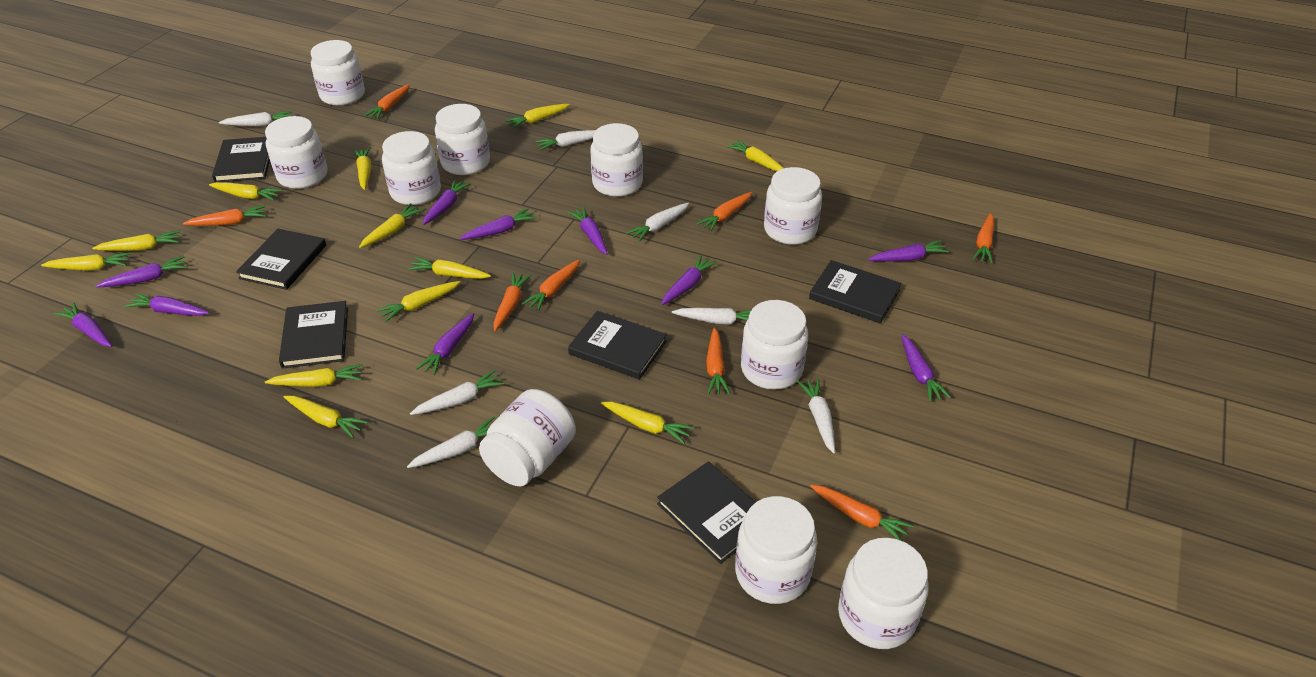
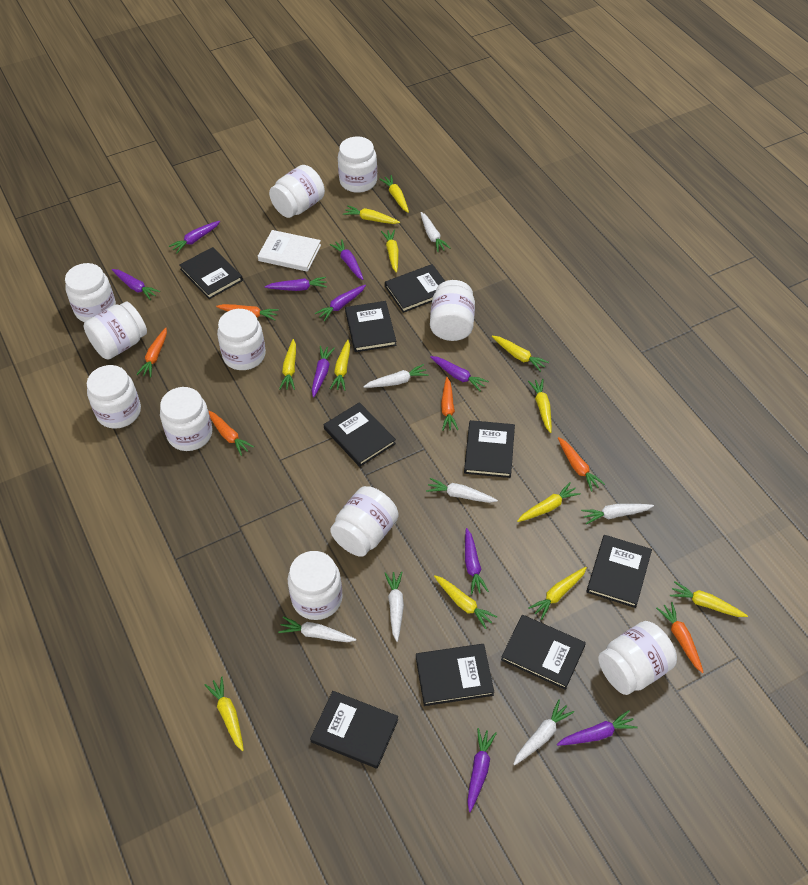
black book: 6 -> 9
orange carrot: 8 -> 6
white book: 0 -> 1
white jar: 10 -> 11

